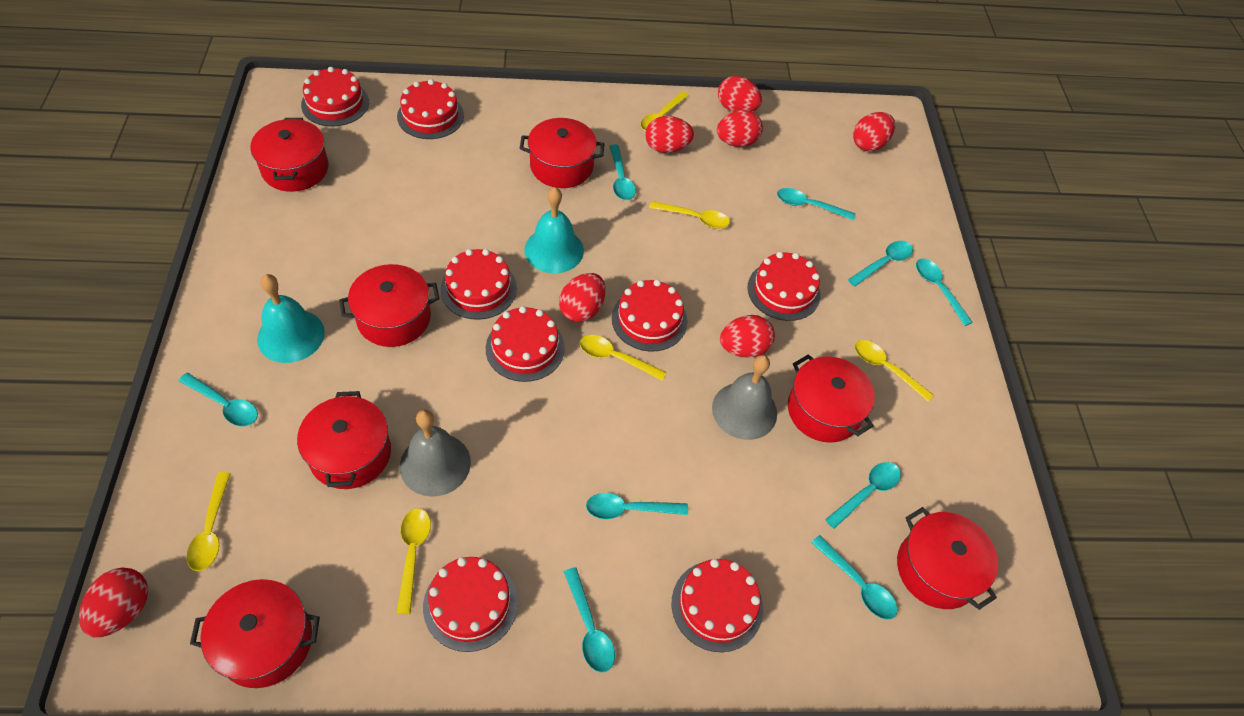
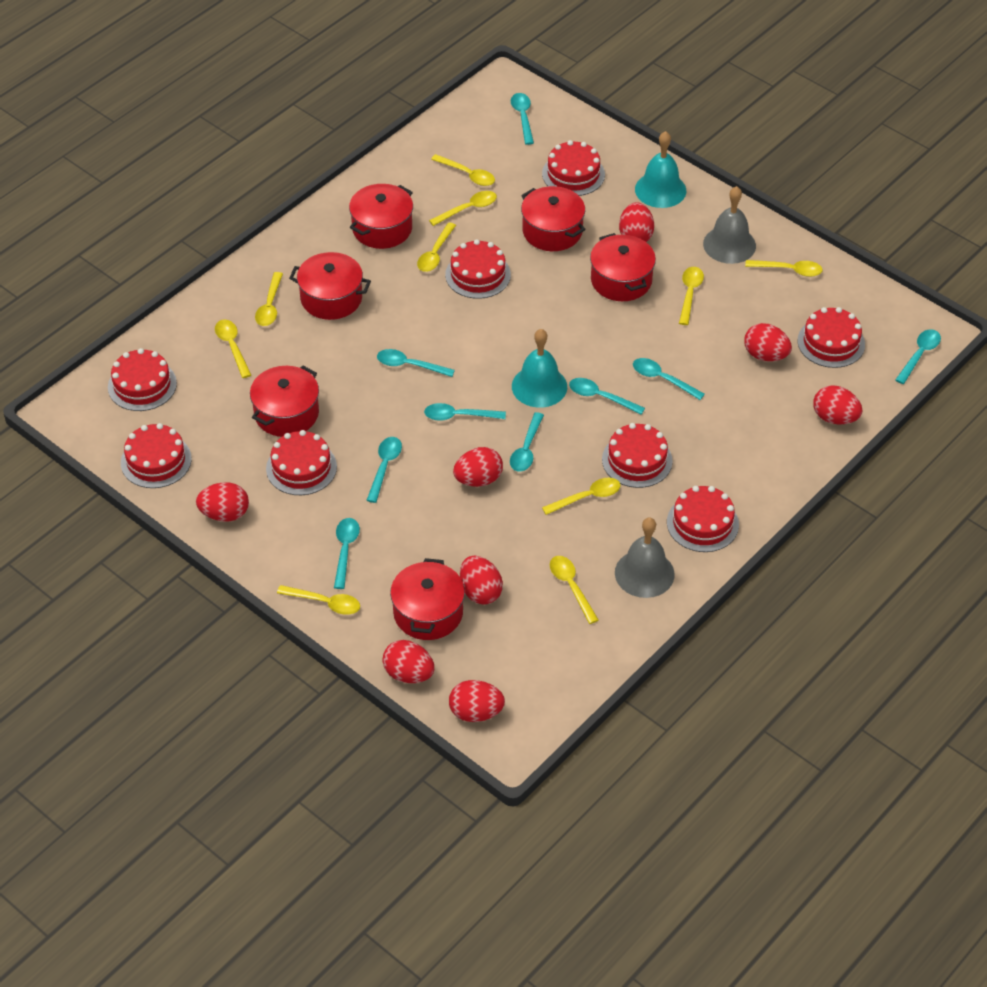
red egg: 7 -> 8
red pot: 7 -> 6
yellow spoon: 6 -> 10

